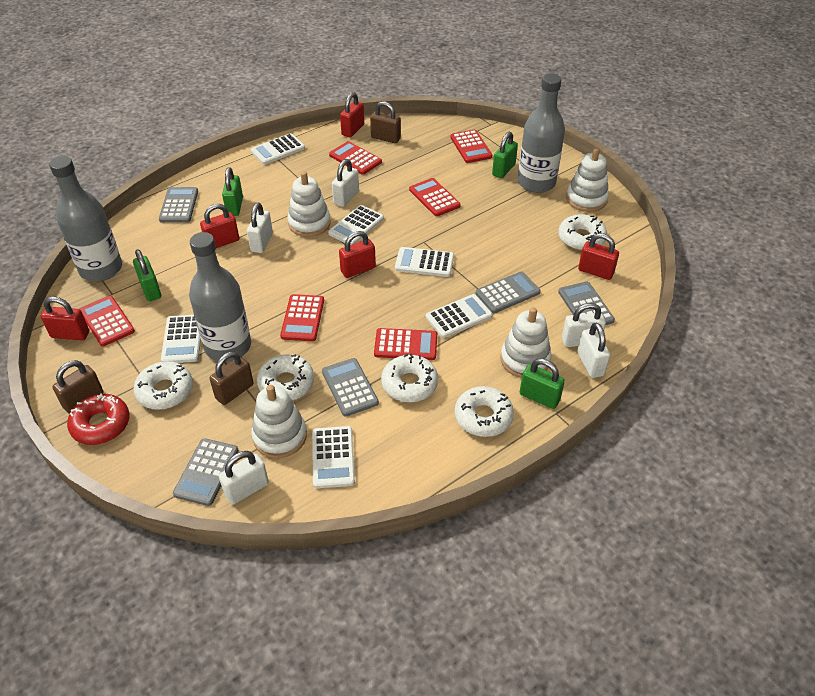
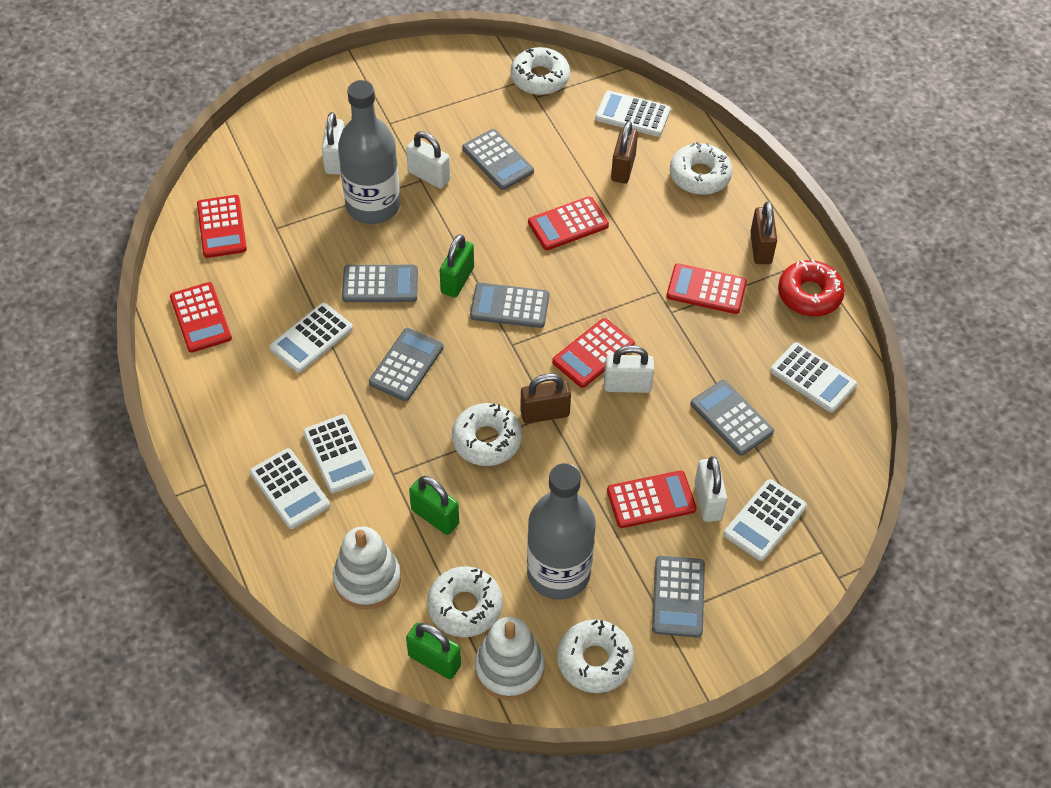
green padlock: 4 -> 3
grey bottle: 3 -> 2
grey calculator: 5 -> 6
red padlock: 5 -> 0
white padlock: 5 -> 4
white stacking toy: 4 -> 2

